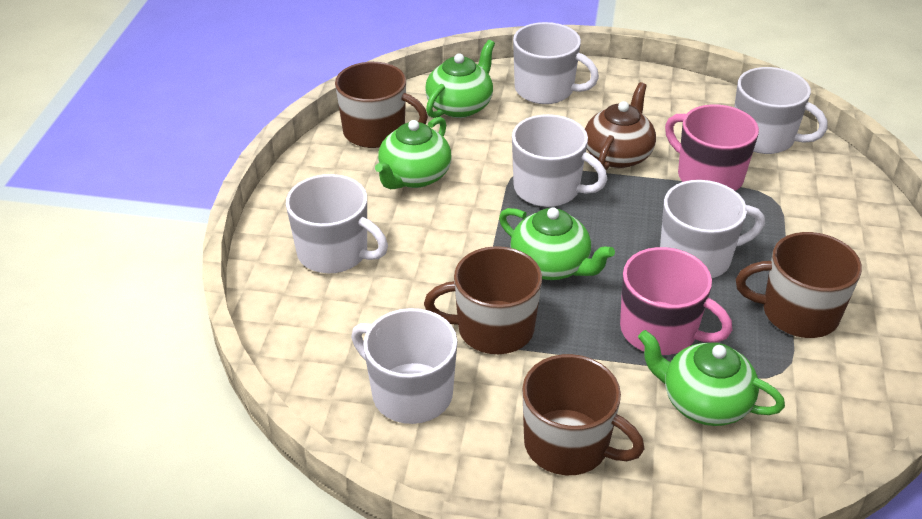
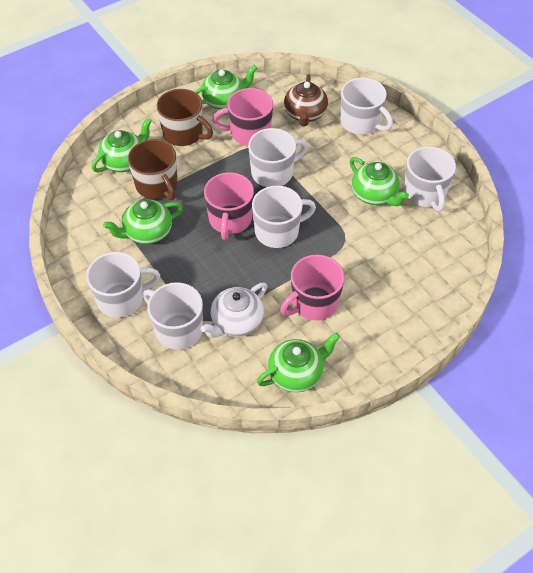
brown mug: 4 -> 2
green teapot: 4 -> 5
pink mug: 2 -> 3
white teapot: 0 -> 1

